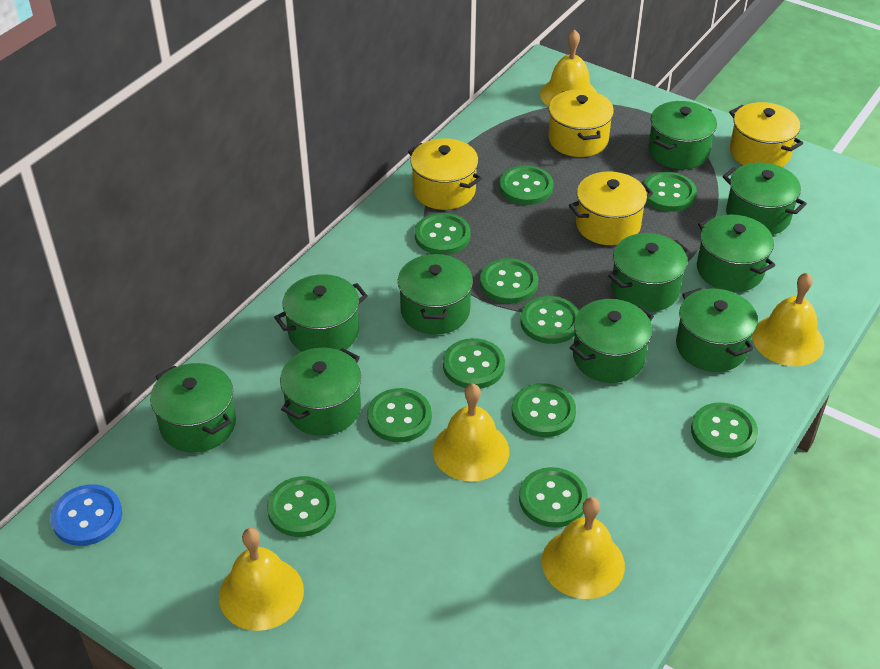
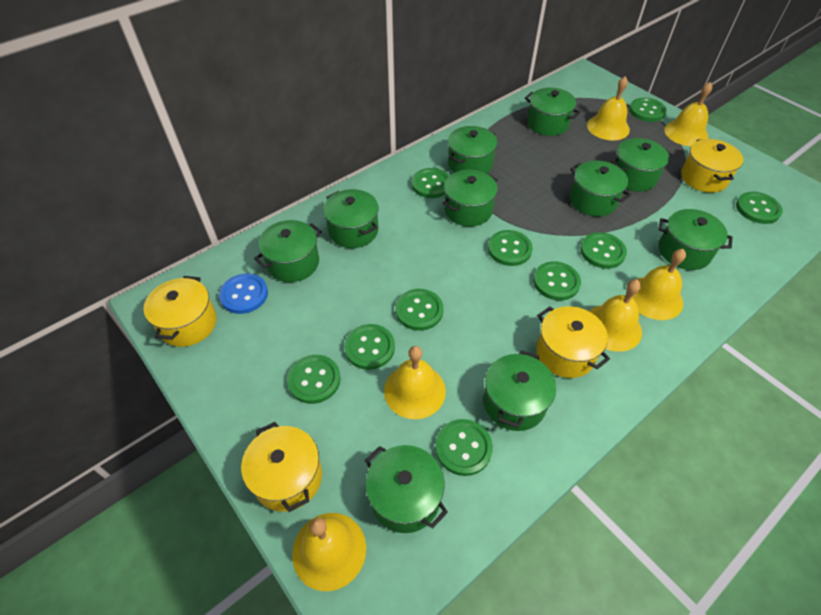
green button: 11 -> 10
yellow bell: 5 -> 6

